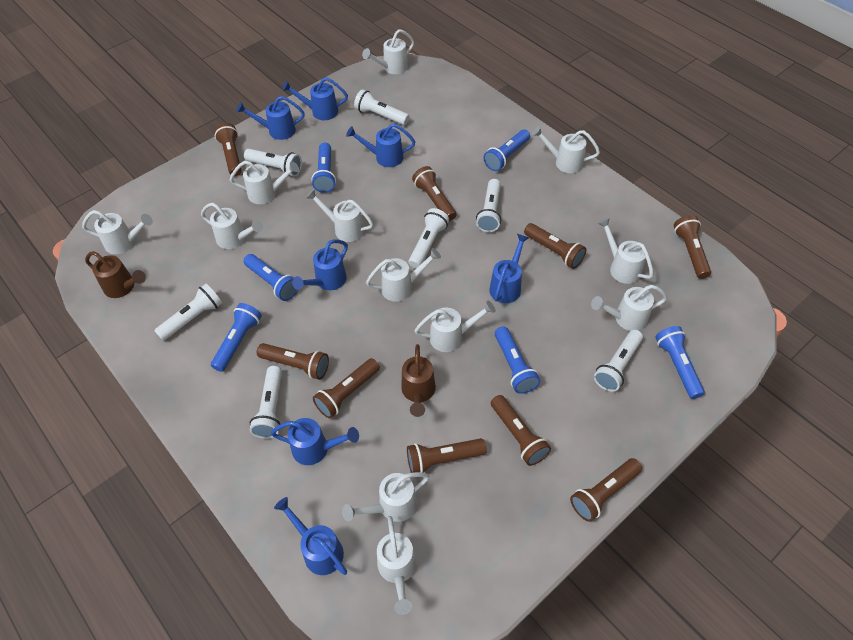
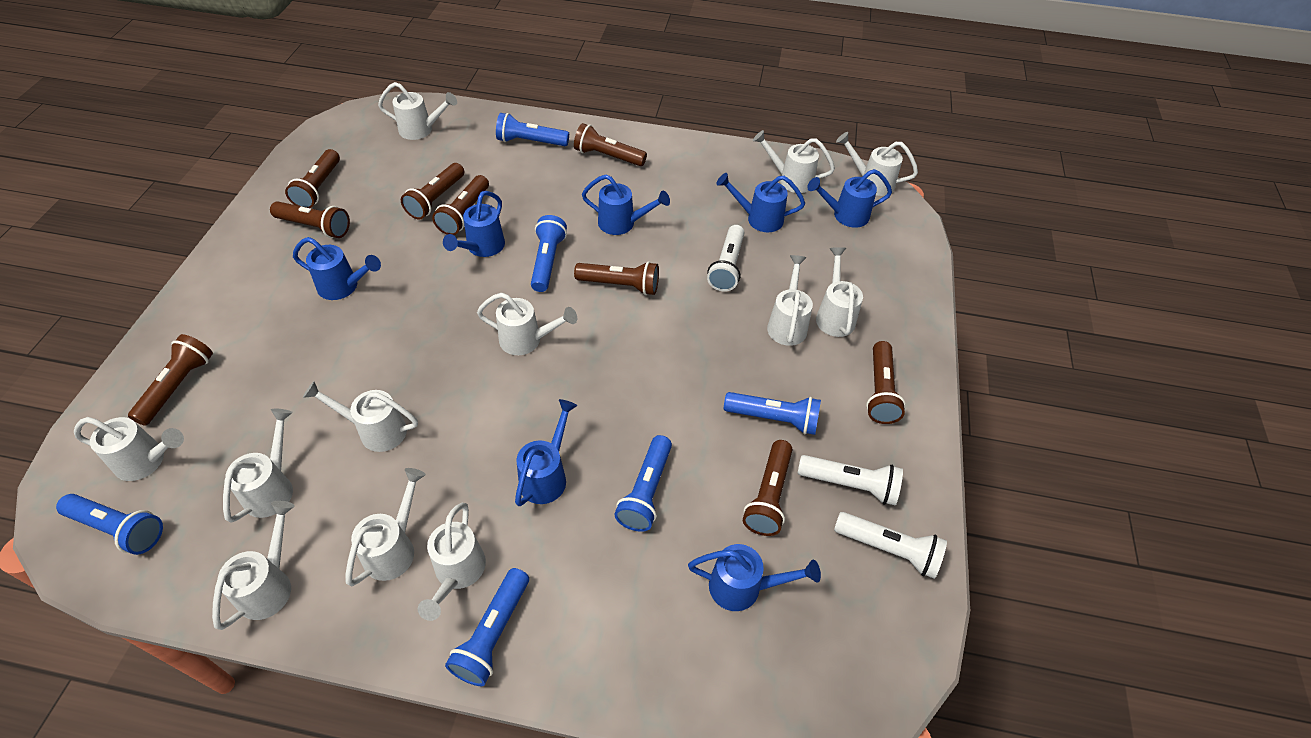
brown watering can: 2 -> 0
white flashlight: 7 -> 3

